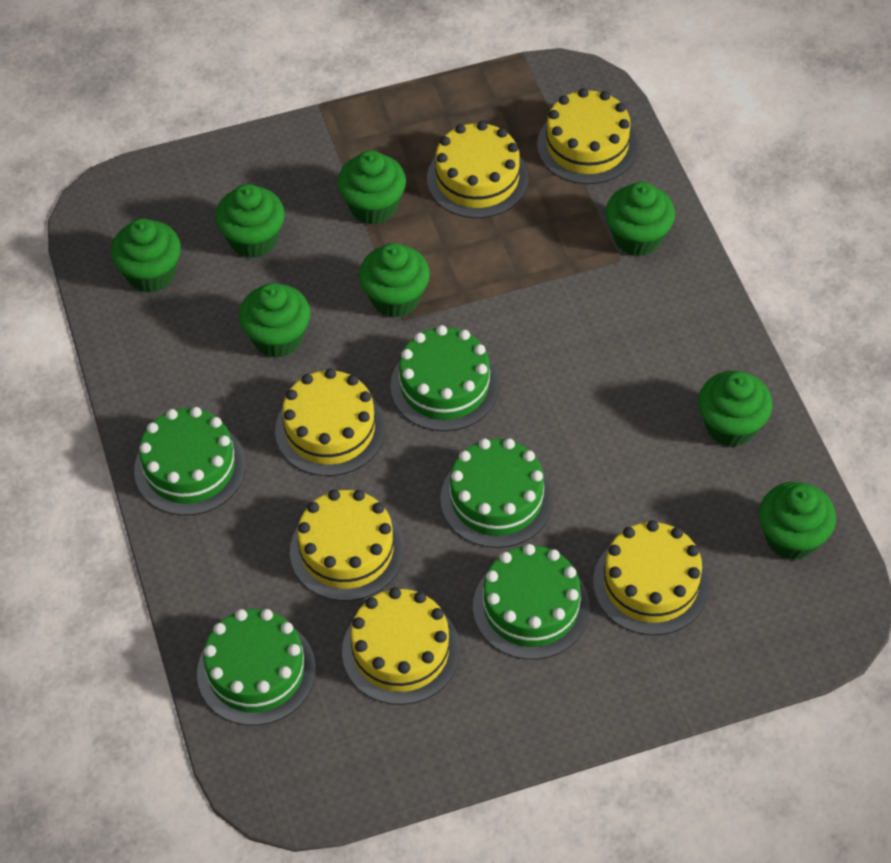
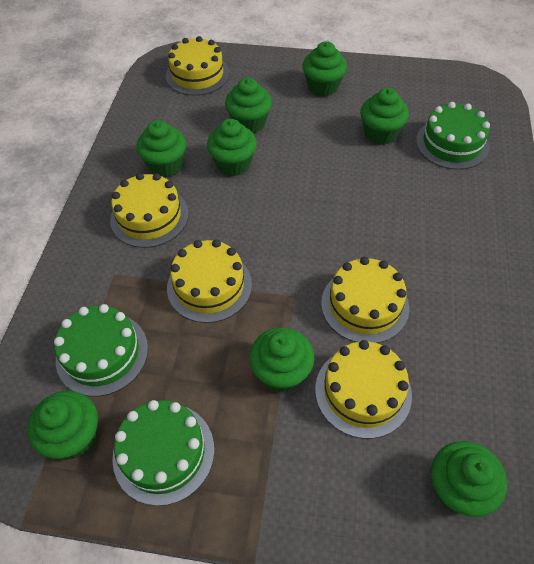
green cake: 5 -> 3
yellow cake: 6 -> 5

